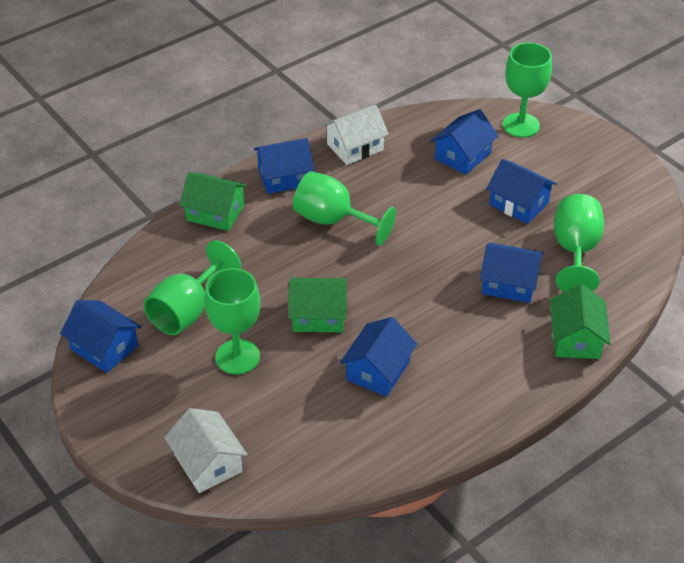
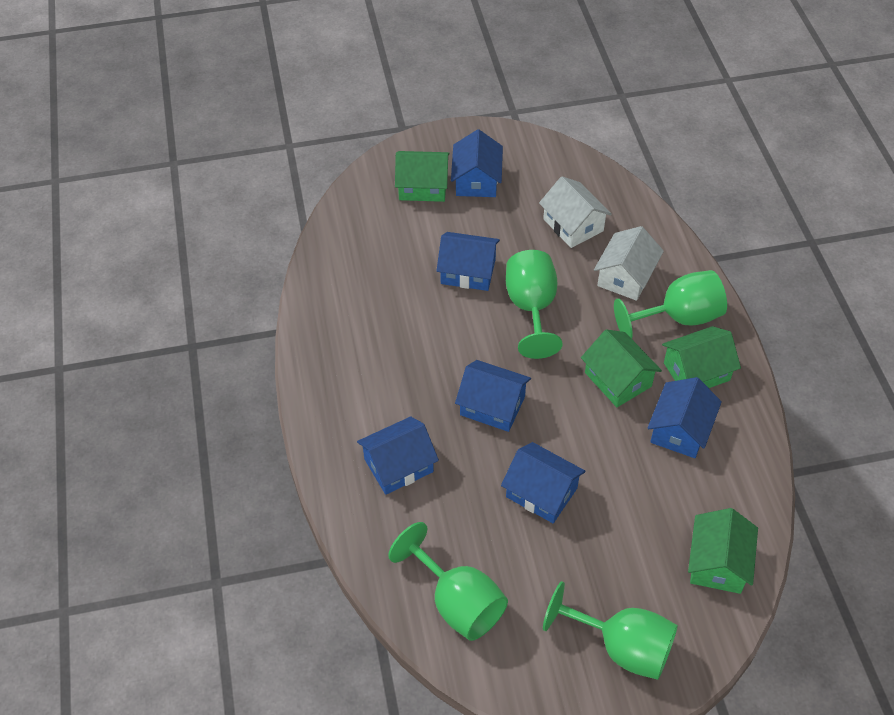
green goblet: 5 -> 4
green house: 3 -> 4

